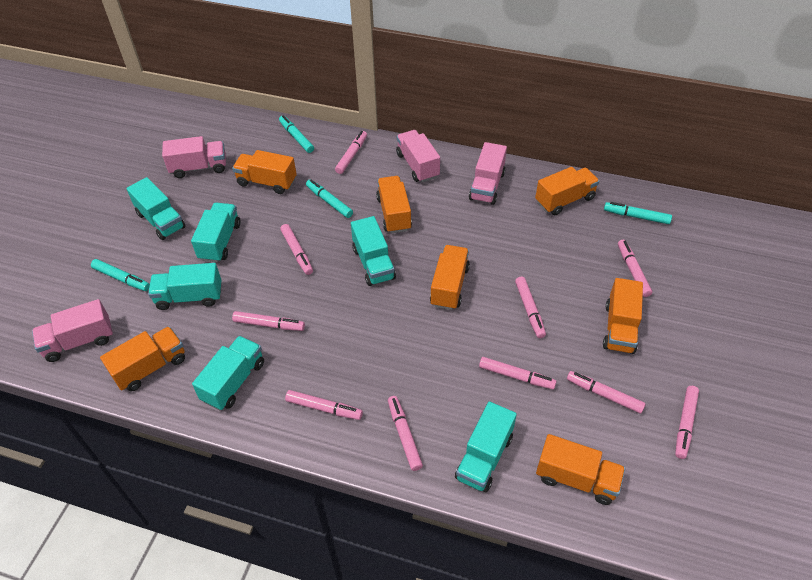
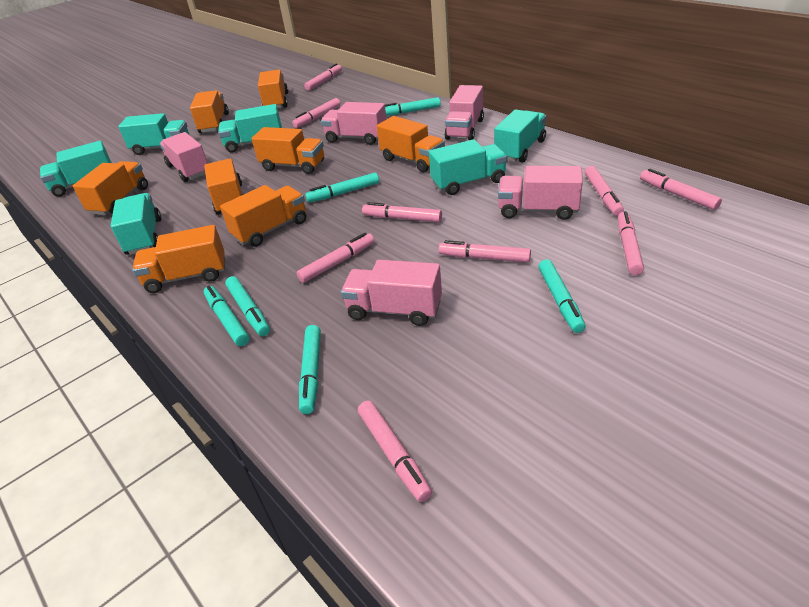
orange truck: 7 -> 8
pink marker: 10 -> 9
pink truck: 4 -> 5
turquoise marker: 4 -> 6

